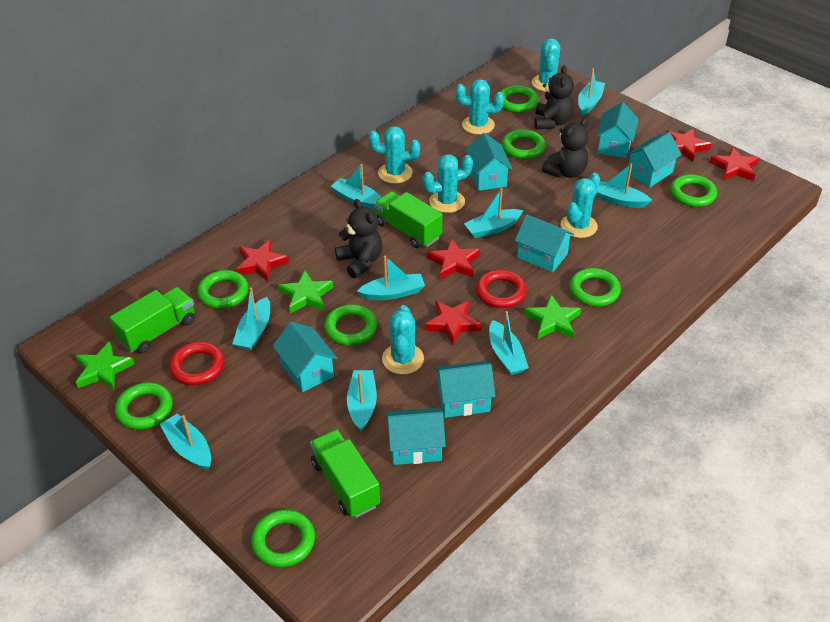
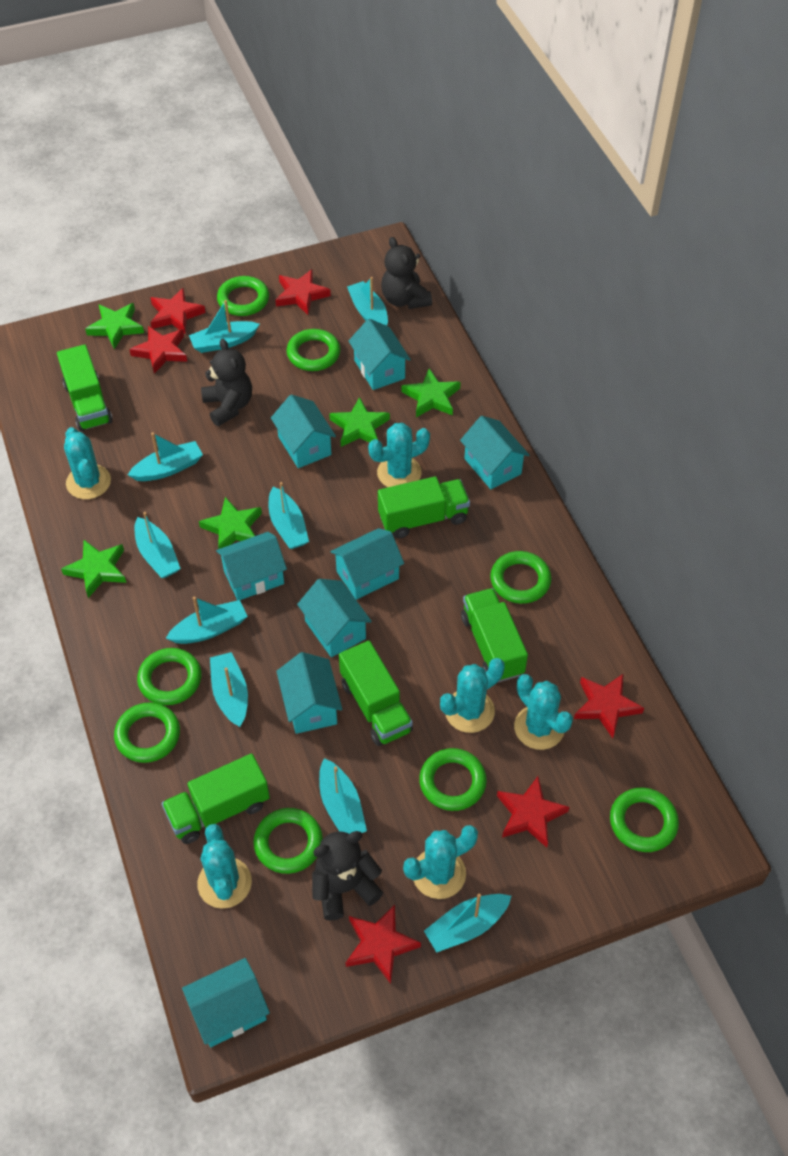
green star: 3 -> 5
green truck: 3 -> 5
red ring: 2 -> 0
red star: 5 -> 6
turquoise house: 7 -> 8

